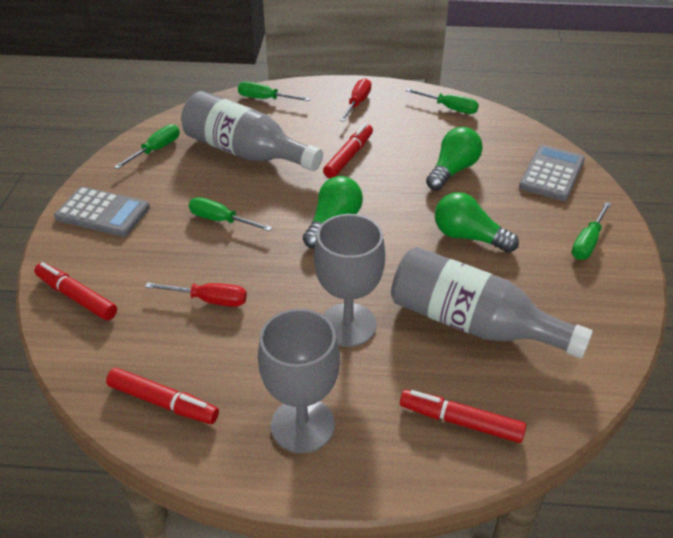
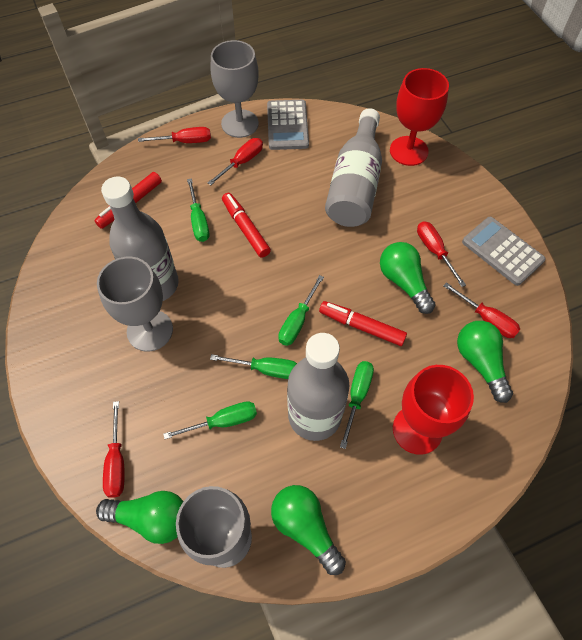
green light bulb: 3 -> 4
grey bottle: 2 -> 3
grey goblet: 2 -> 3
red goblet: 0 -> 2
red marker: 4 -> 3
red screwdriver: 2 -> 5

